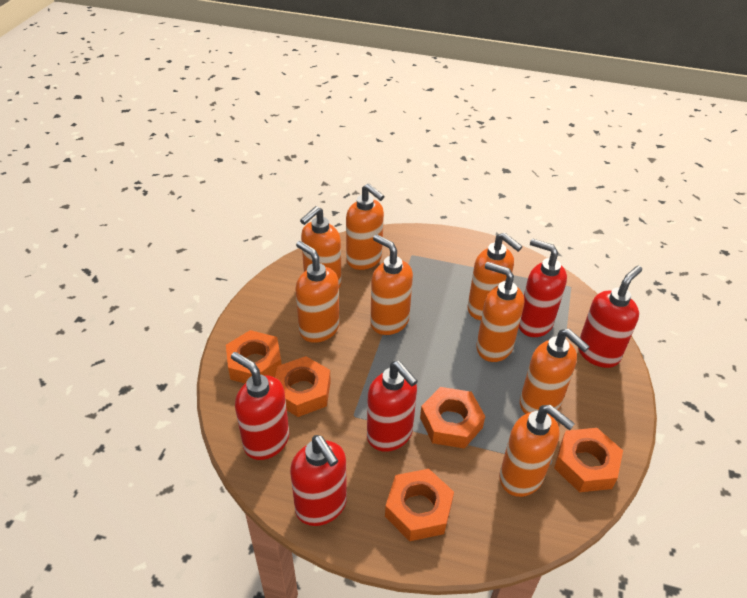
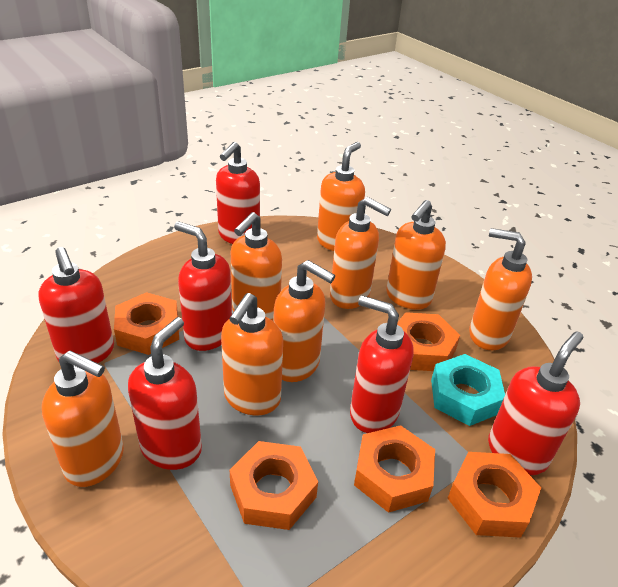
red soap dispenser: 5 -> 6
turquoise nut: 0 -> 1

